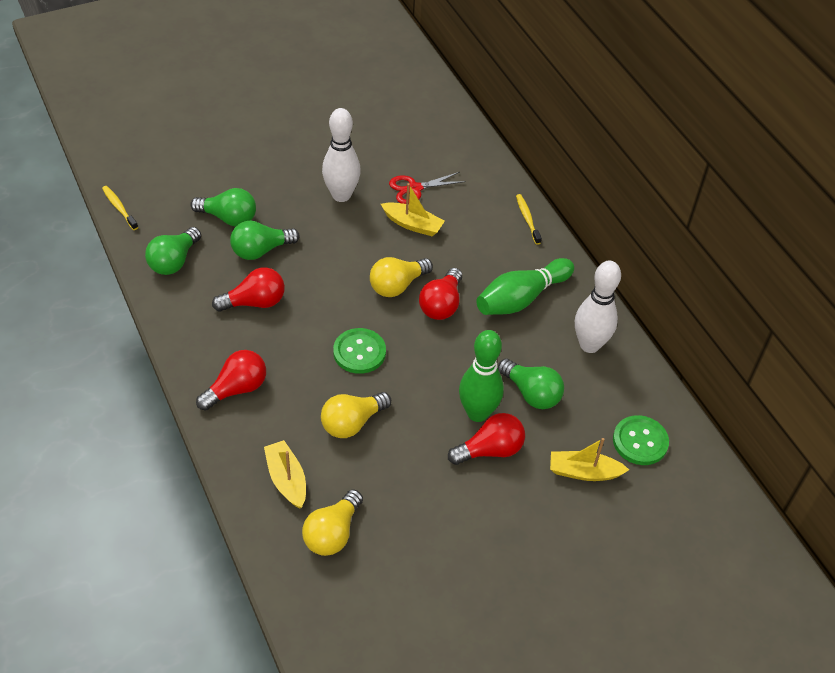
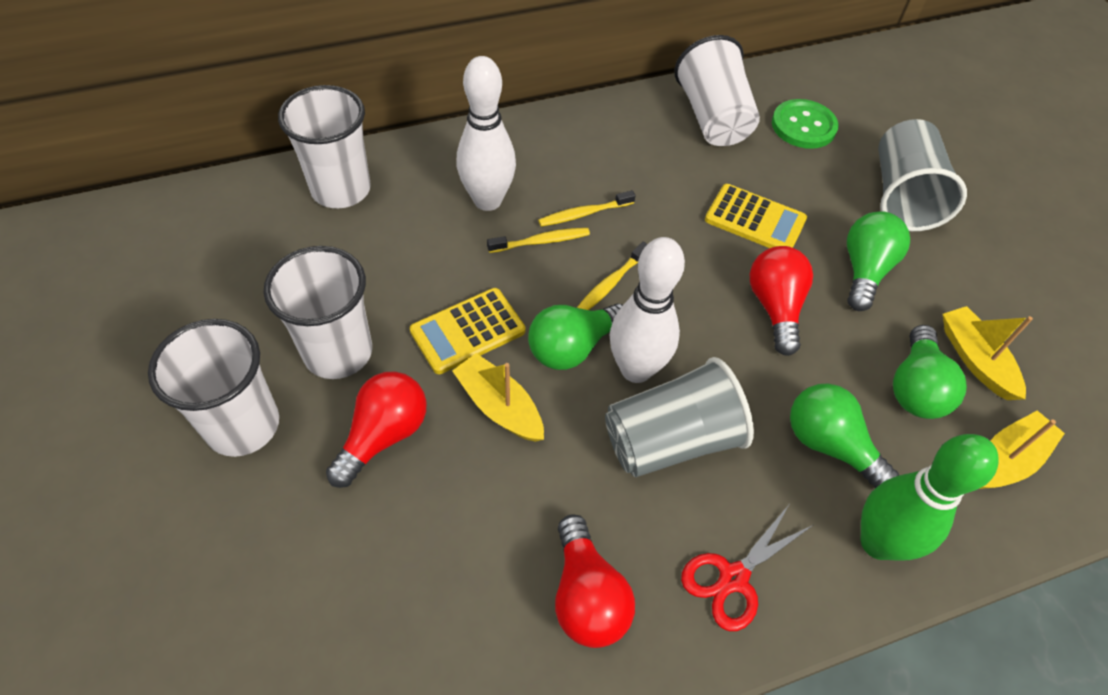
green bowling pin: 2 -> 1
green button: 2 -> 1
grey cup: 0 -> 2
red light bulb: 4 -> 3
white cup: 0 -> 4
yellow calculator: 0 -> 2
yellow light bulb: 3 -> 0
yellow toothbrush: 2 -> 3

